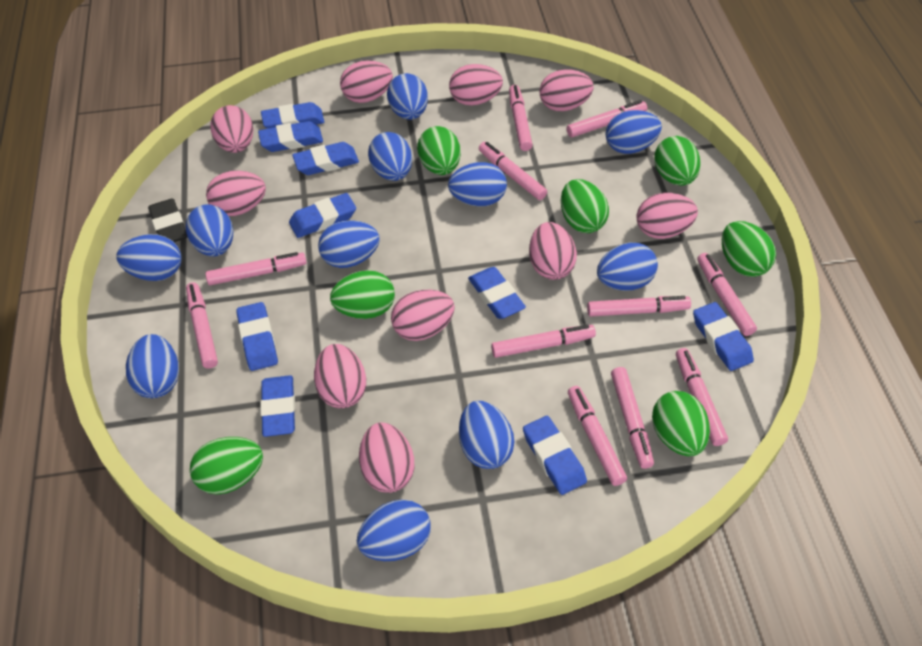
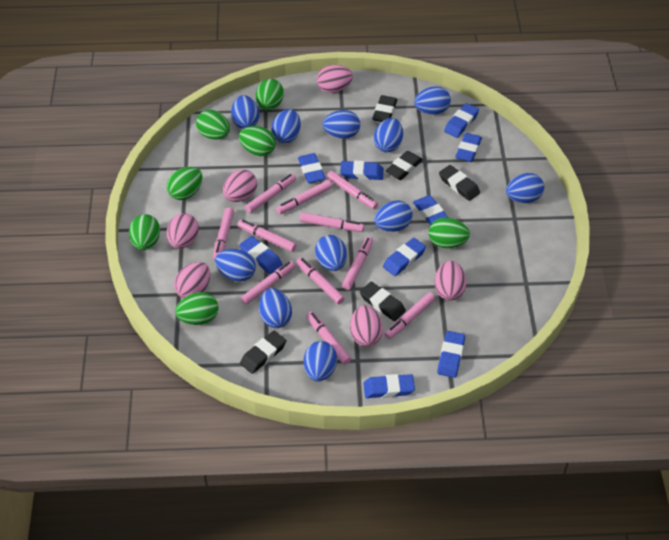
black eraser: 1 -> 5
pink egg: 10 -> 6

